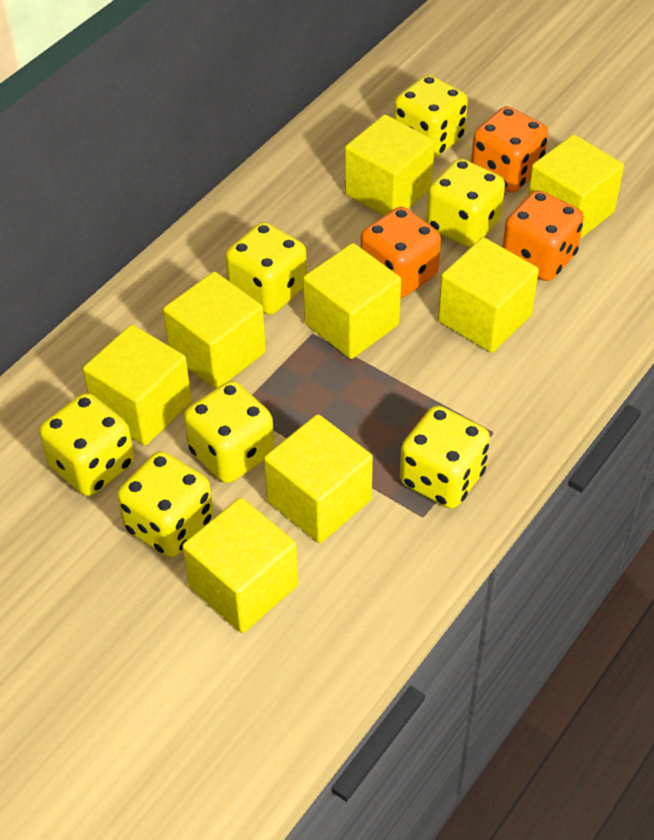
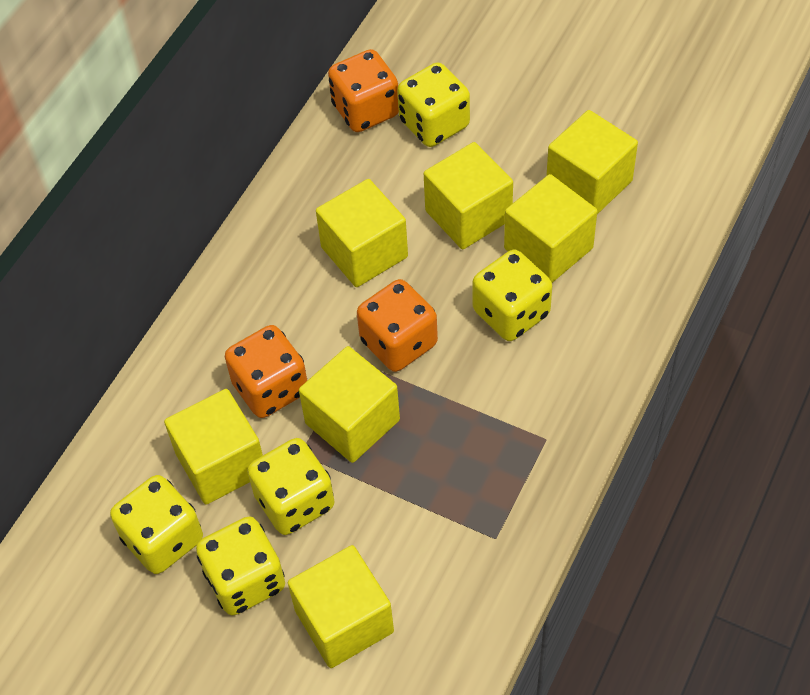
yellow cube: 8 -> 7
yellow dice: 7 -> 5

